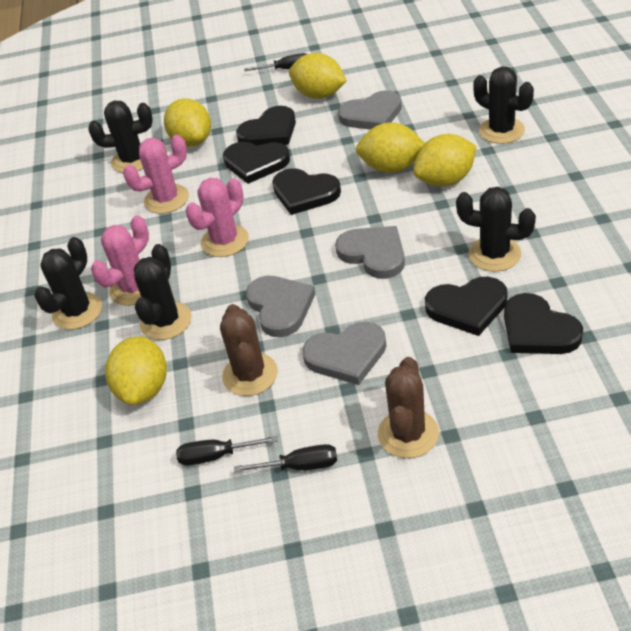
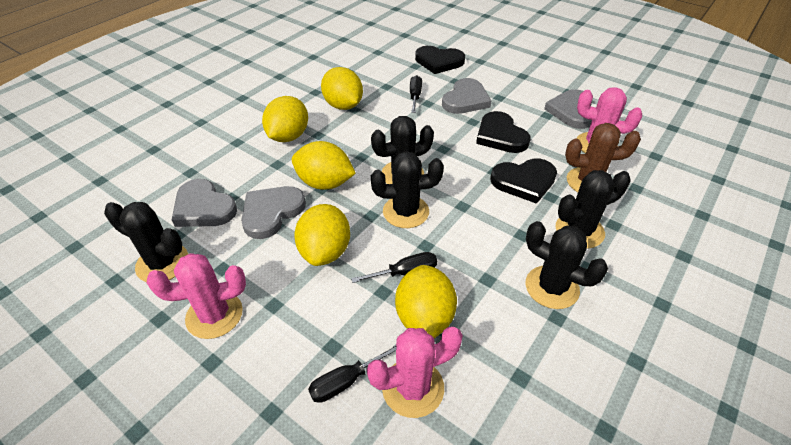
black heart: 5 -> 3
brown cactus: 2 -> 1

